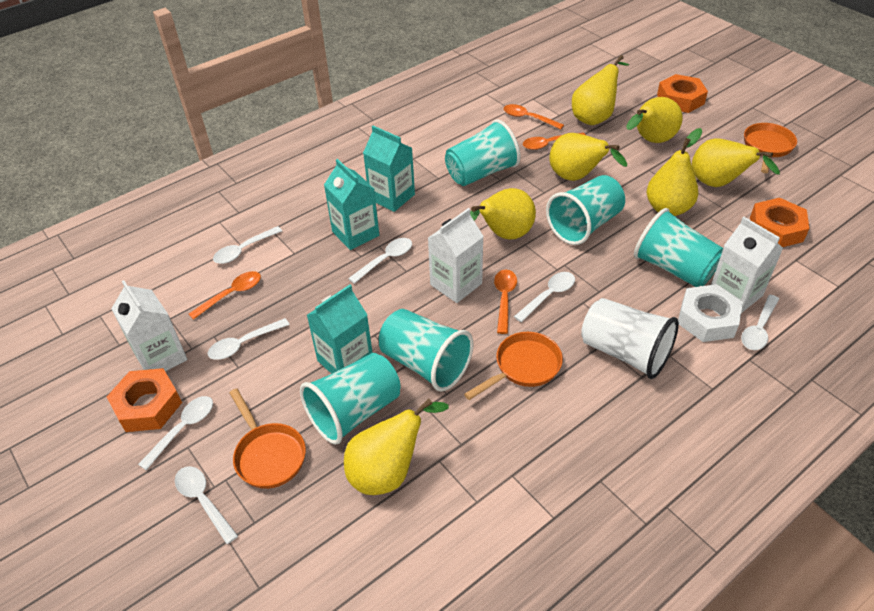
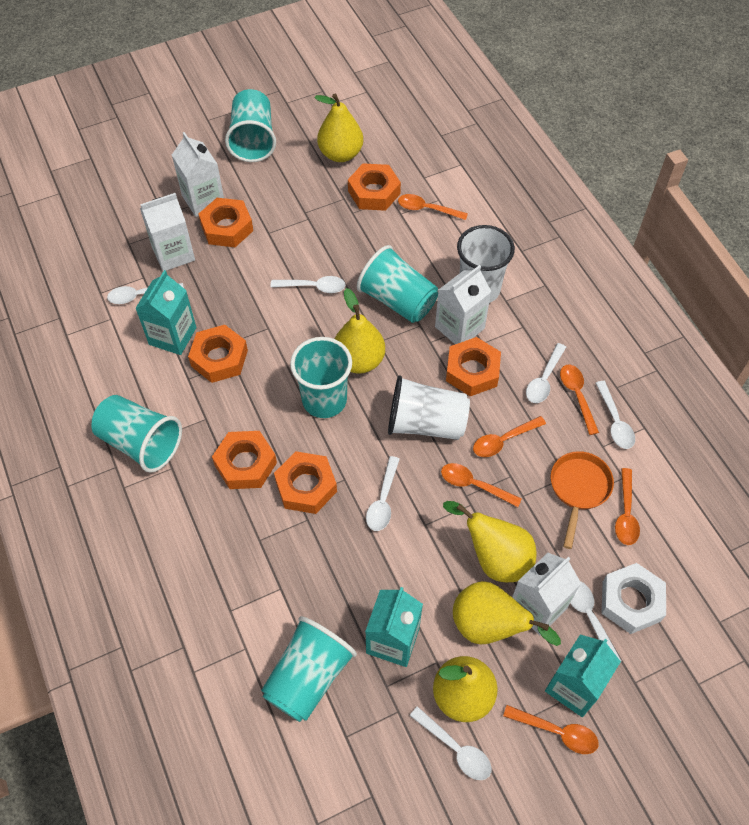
orange nut: 3 -> 6
orange pan: 3 -> 1
orange spoon: 4 -> 6
white carton: 3 -> 4
white cup: 1 -> 2
yellow pear: 7 -> 5

